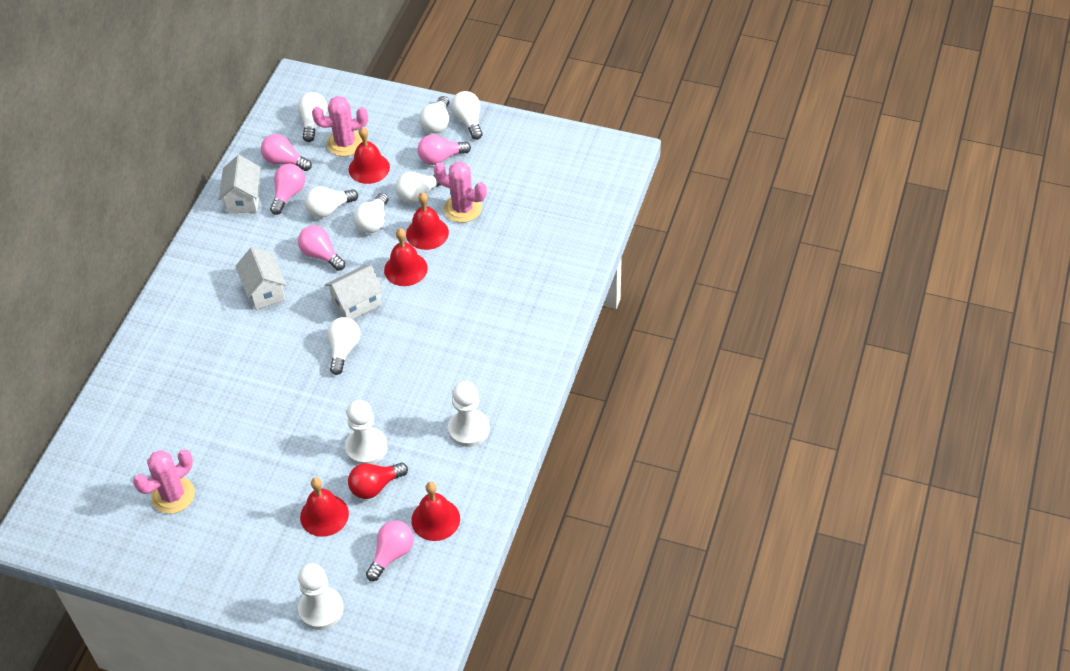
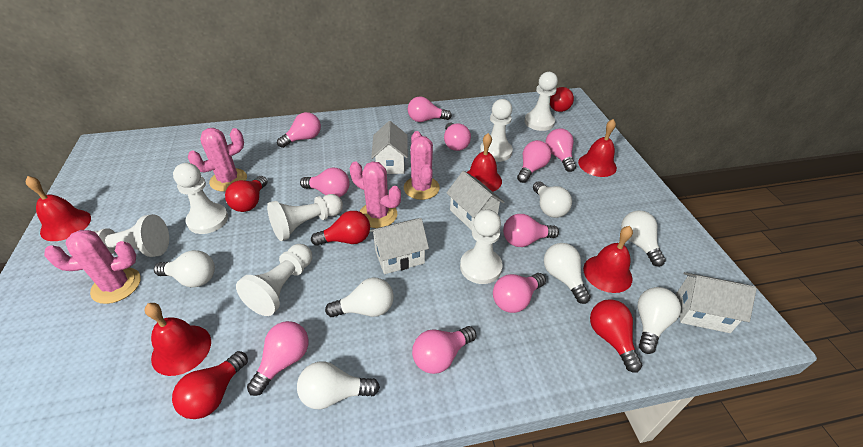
pink cactus: 3 -> 4
pink light bulb: 5 -> 10
red light bulb: 1 -> 5
white house: 3 -> 4
white pawn: 3 -> 7

